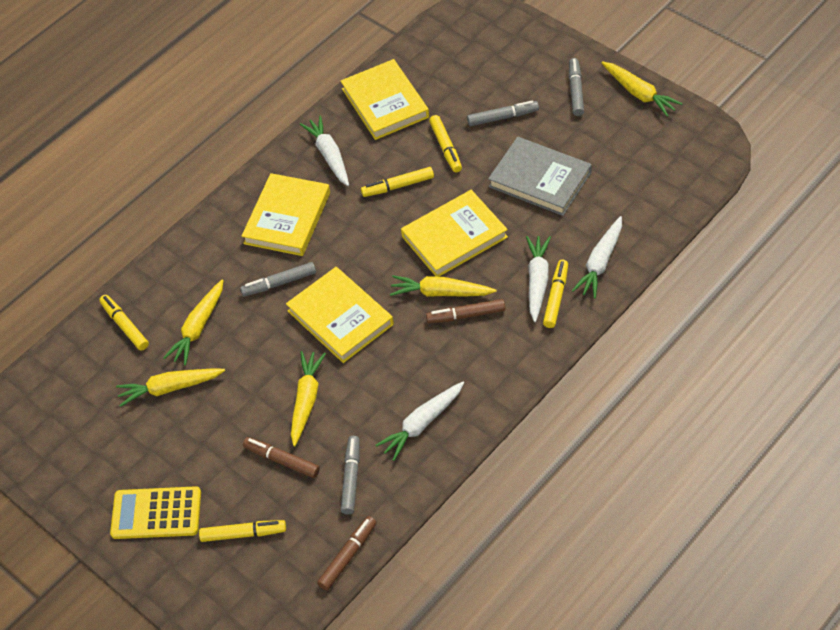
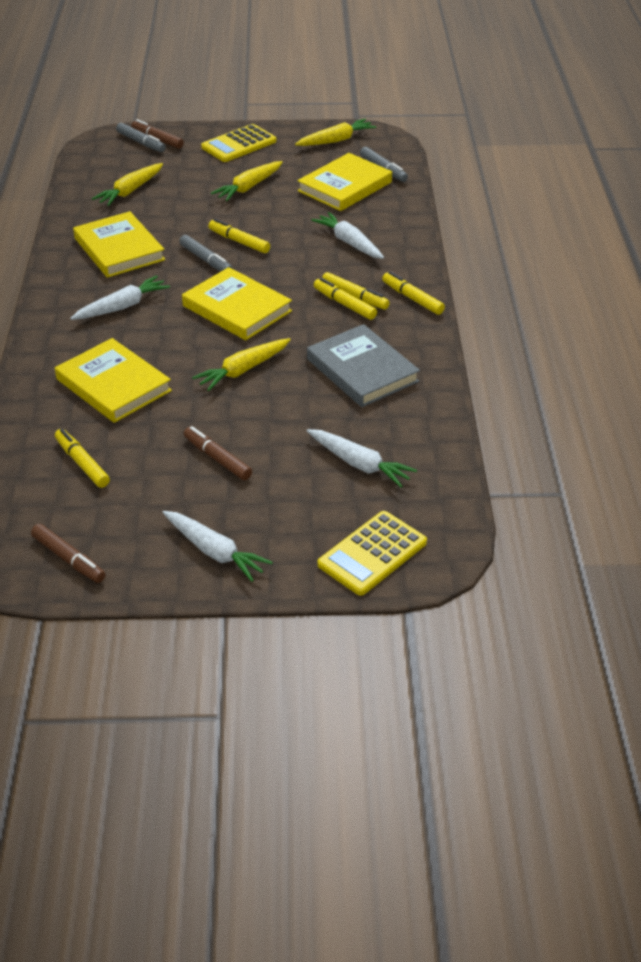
grey marker: 4 -> 3
yellow calculator: 1 -> 2
yellow carrot: 5 -> 4

